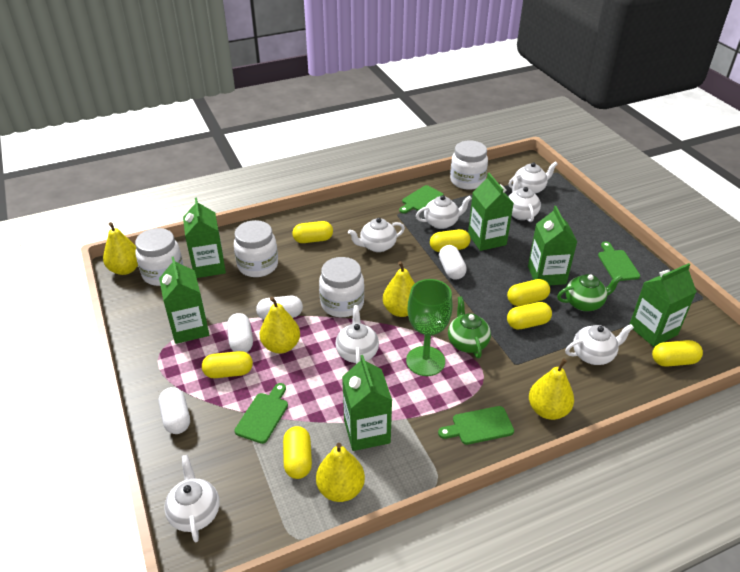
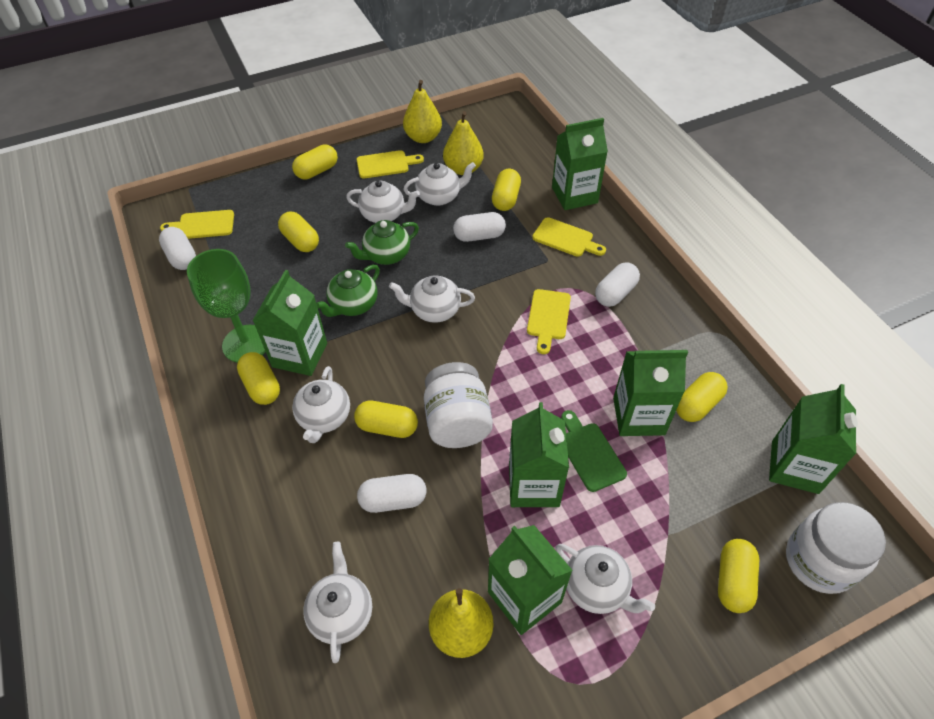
green cutting board: 4 -> 1
white jar: 4 -> 2
white teapot: 7 -> 6
yellow cutting board: 0 -> 4
yellow pear: 5 -> 3

